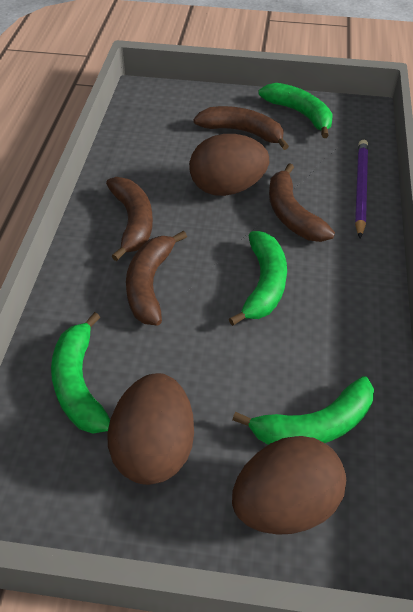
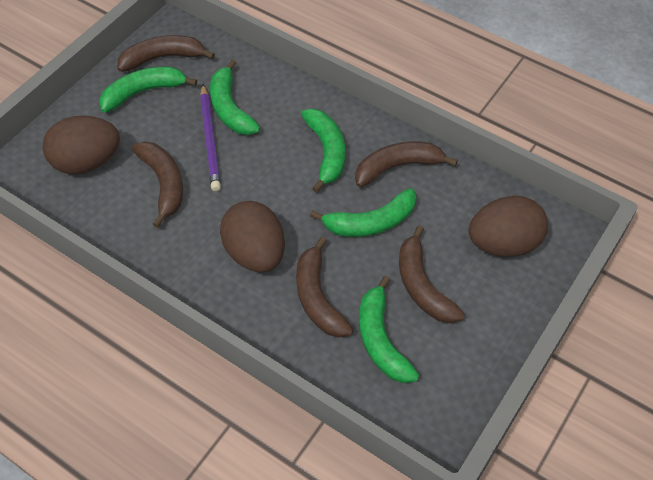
brown banana: 4 -> 5
green banana: 4 -> 5

